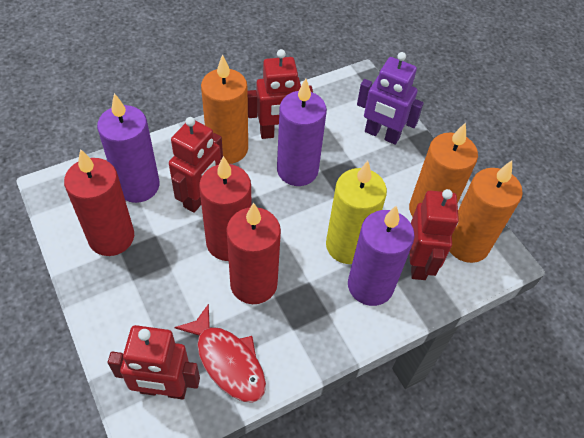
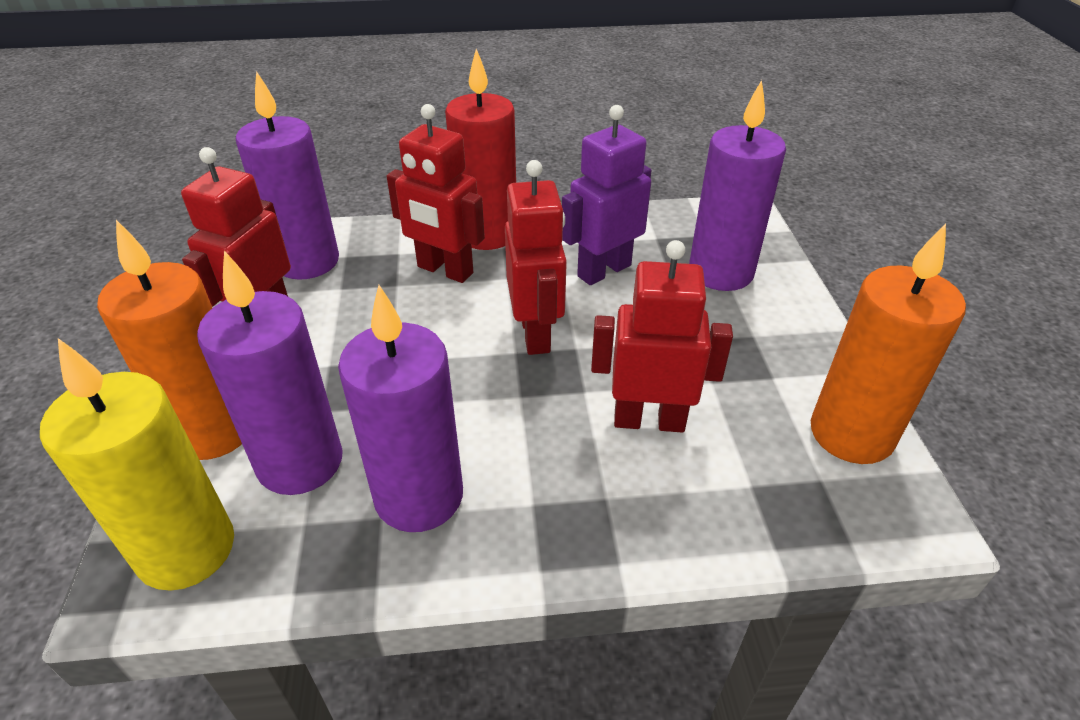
orange candle: 3 -> 2
purple candle: 3 -> 4
red candle: 3 -> 1
red fish: 1 -> 0

